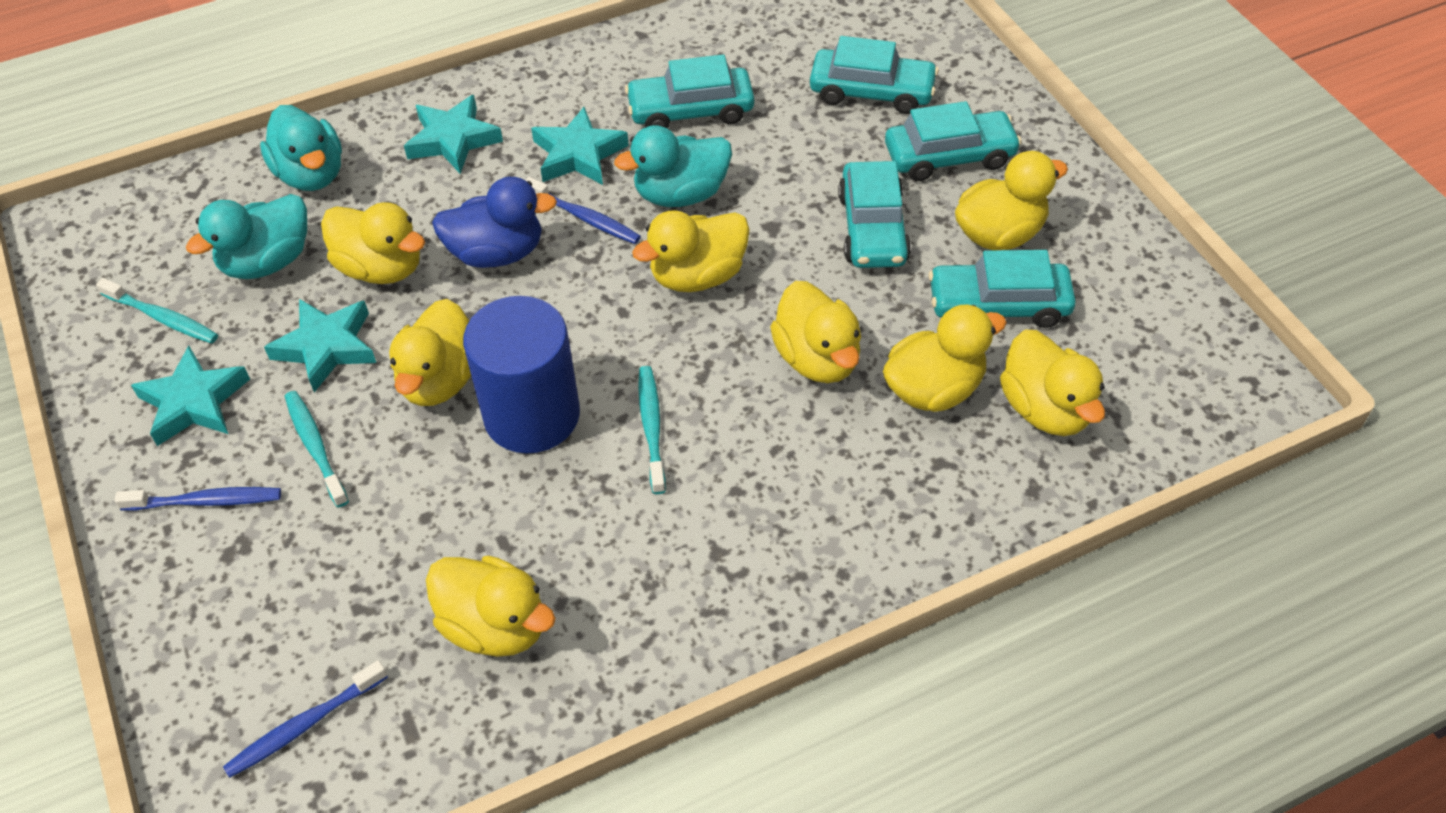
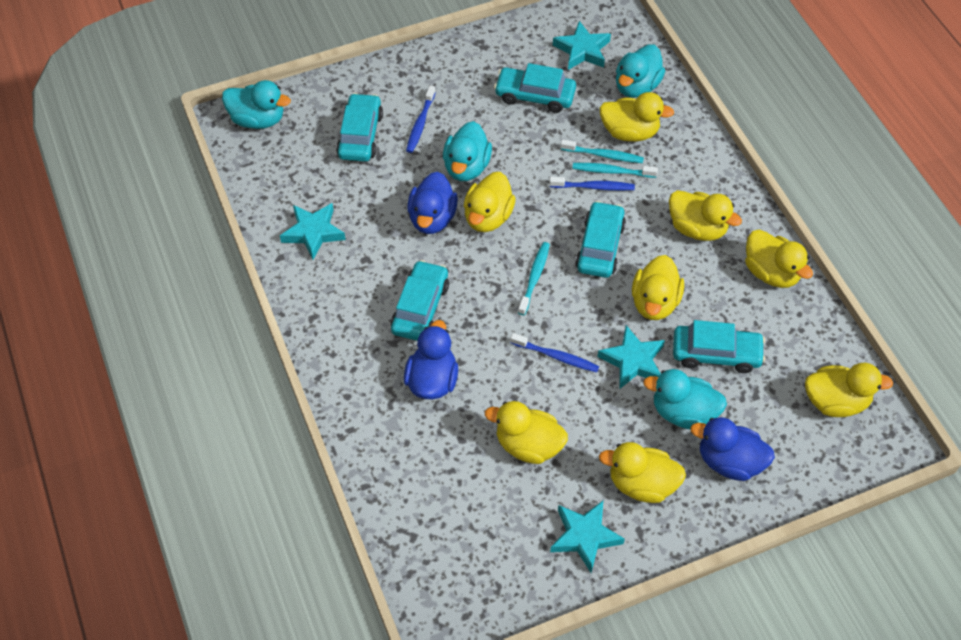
blue cylinder: 1 -> 0
blue duck: 1 -> 3
turquoise duck: 3 -> 4

